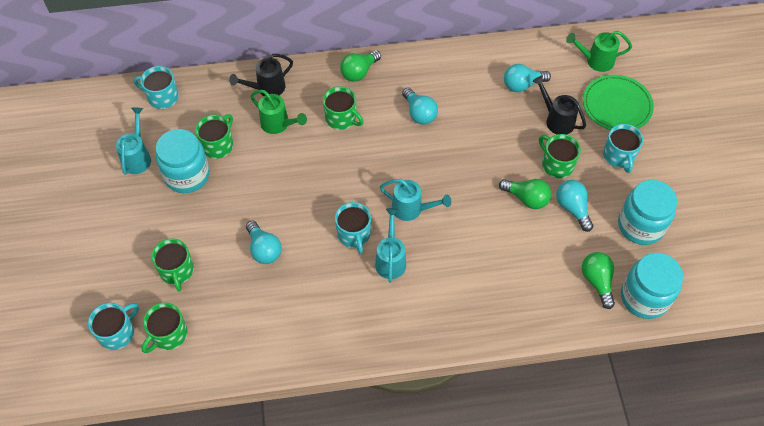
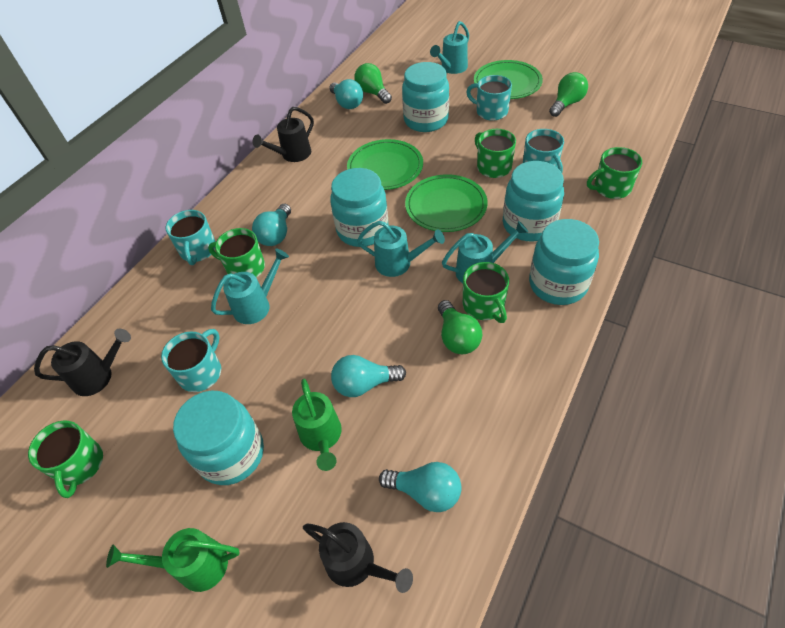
black watering can: 2 -> 3
green plate: 1 -> 3
turquoise jar: 3 -> 5
turquoise watering can: 3 -> 4

